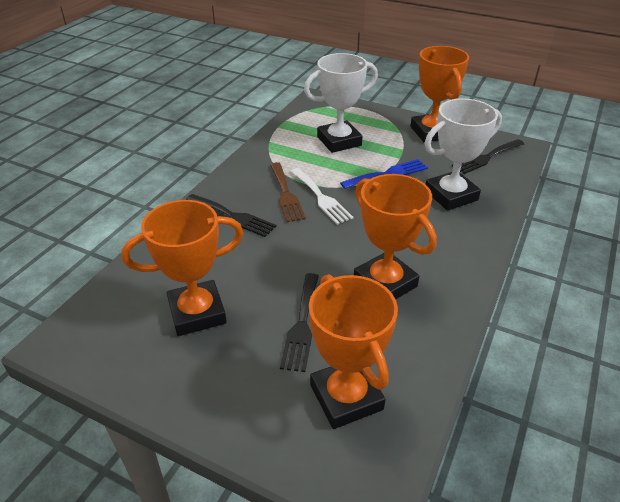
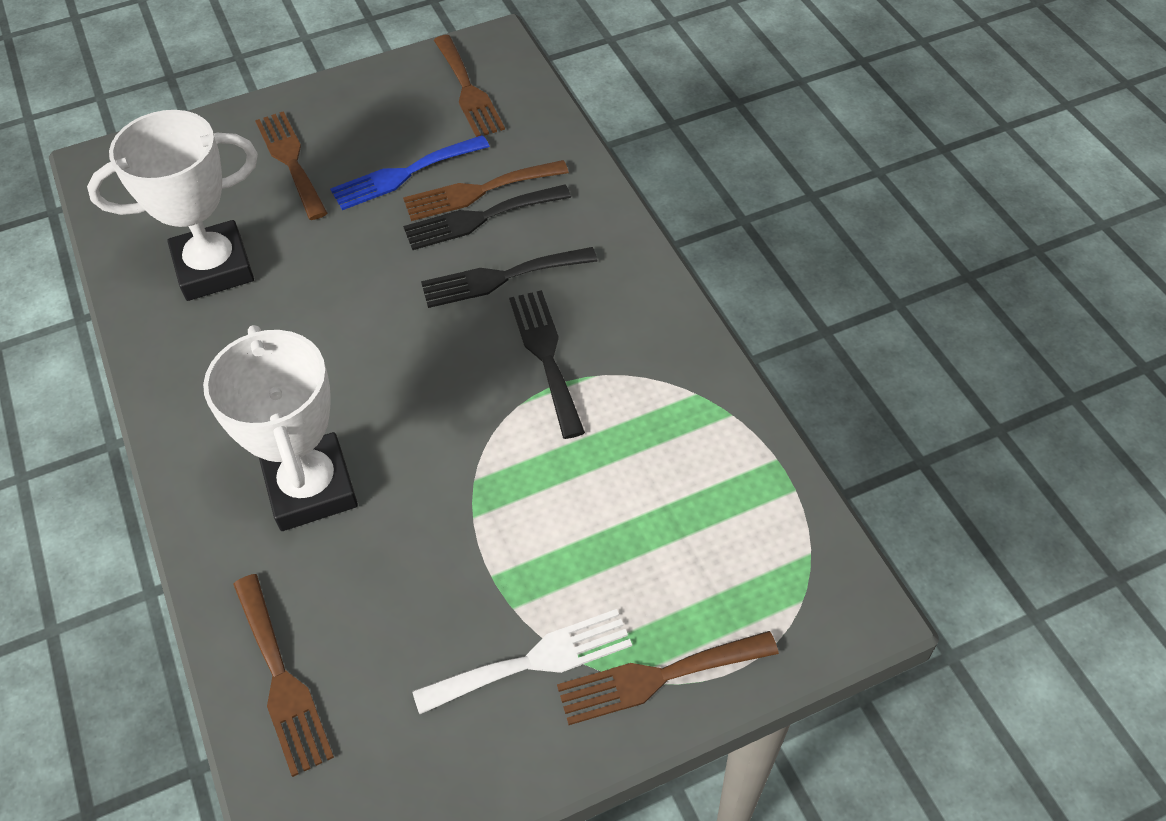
brown fork: 1 -> 5
orange trophy: 4 -> 0

